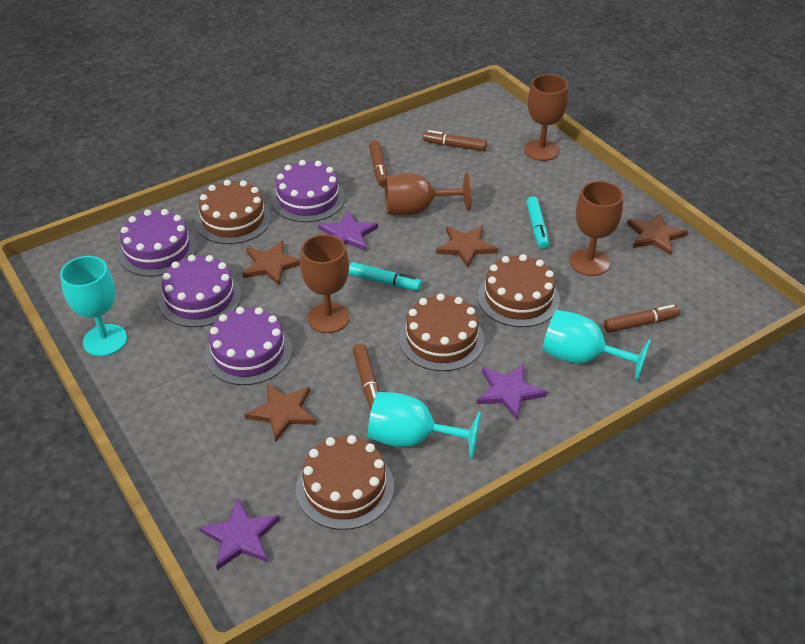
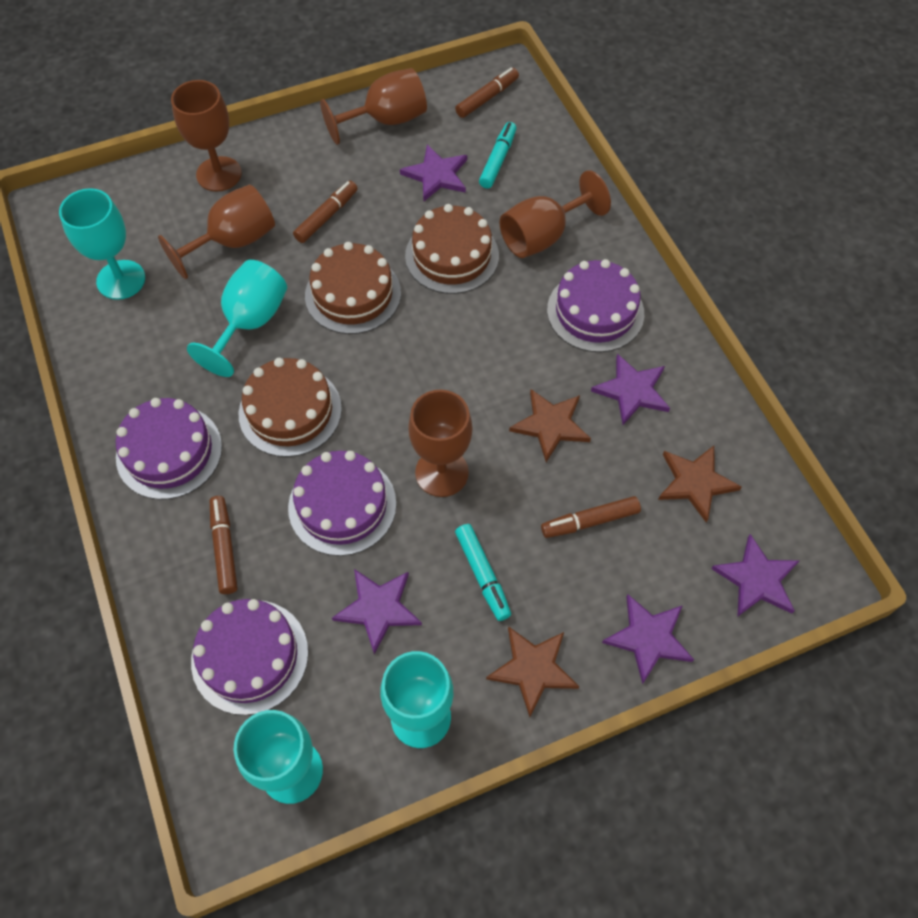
brown cake: 4 -> 3
brown goblet: 4 -> 5
brown star: 4 -> 3
purple star: 3 -> 5
turquoise goblet: 3 -> 4

